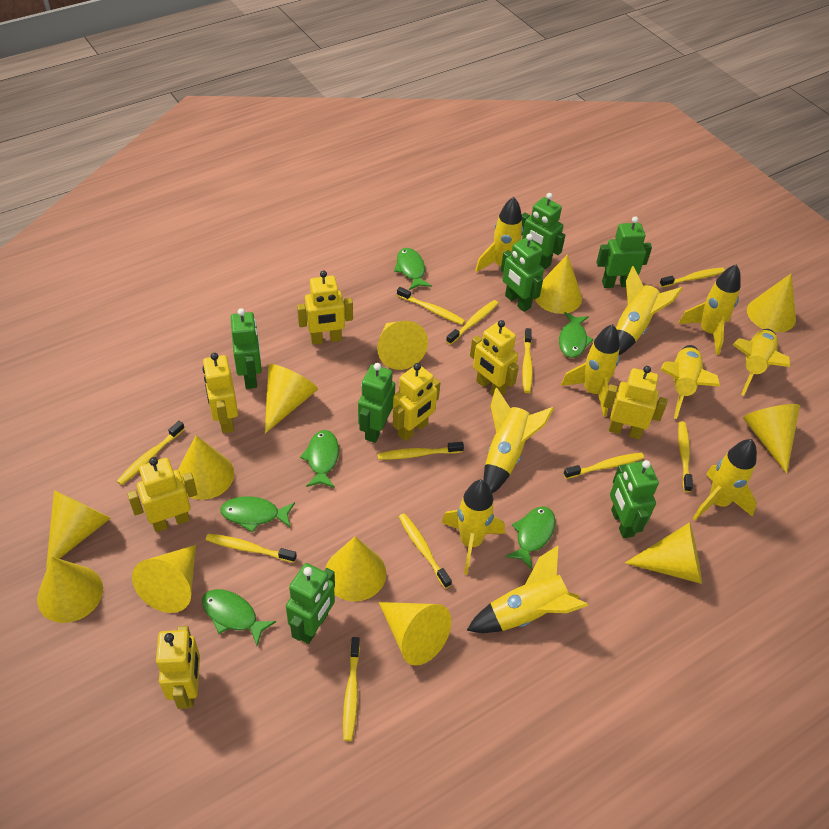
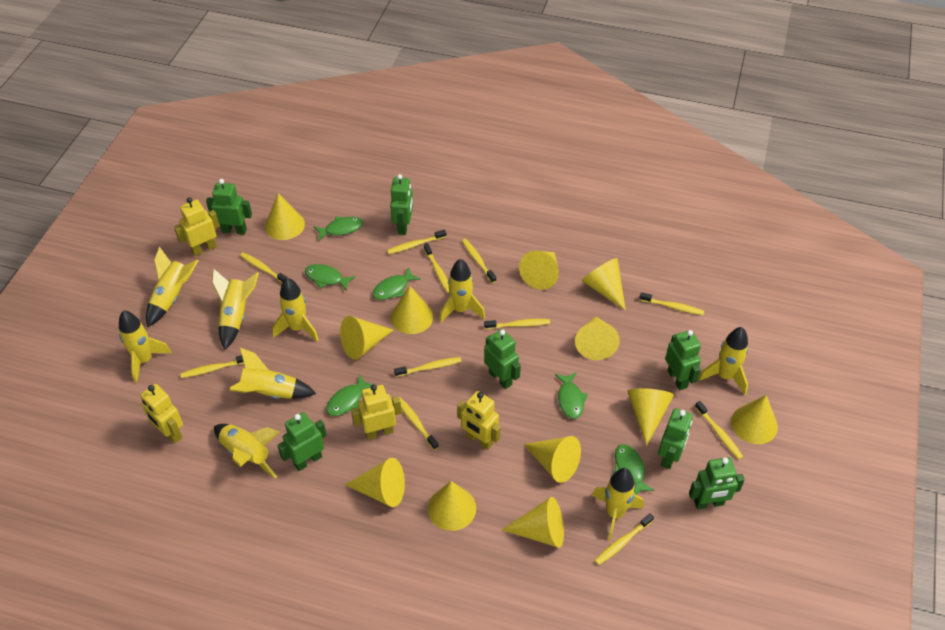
yellow robot: 7 -> 4
yellow rocket: 10 -> 9

